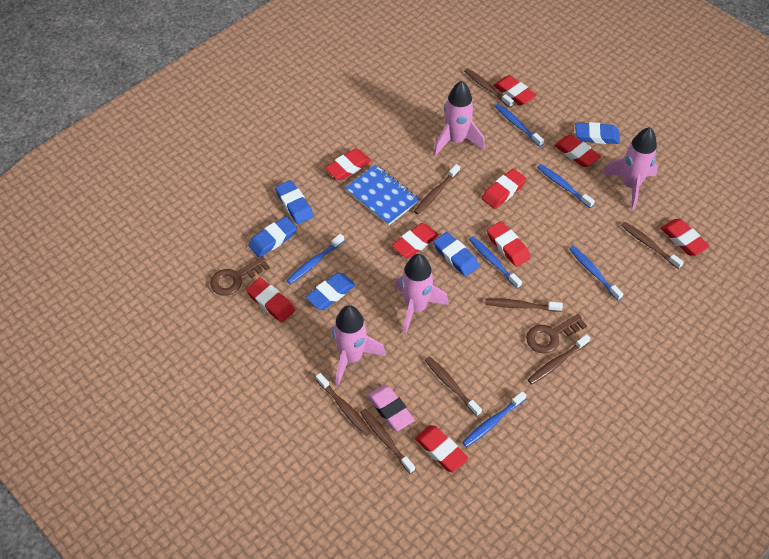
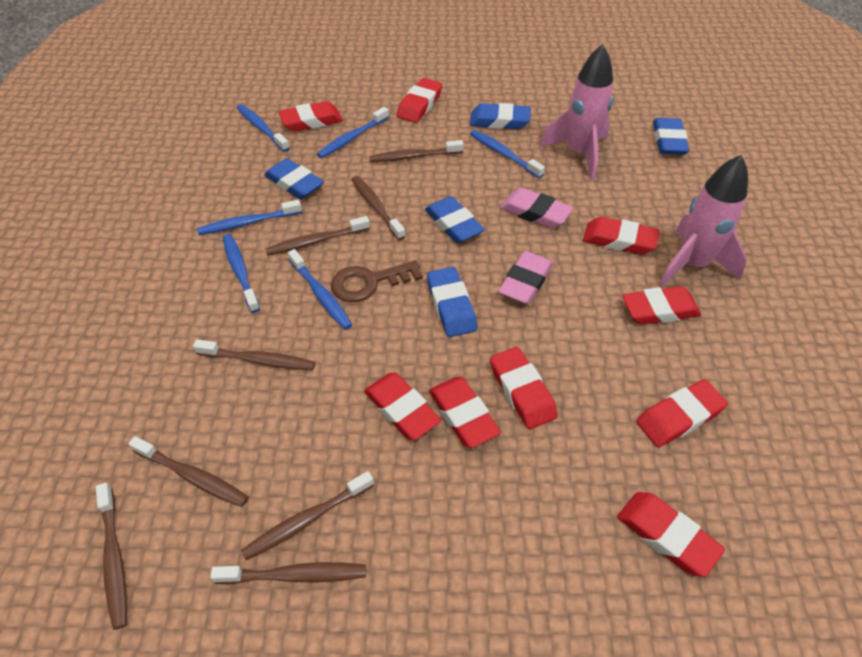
blue notebook: 1 -> 0
brown key: 2 -> 1
pink eraser: 1 -> 2
pink rocket: 4 -> 2

